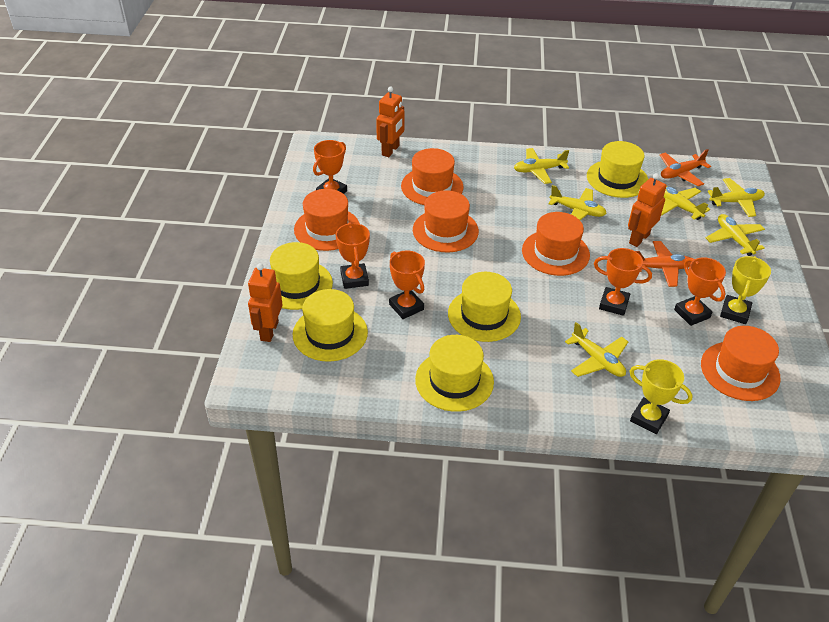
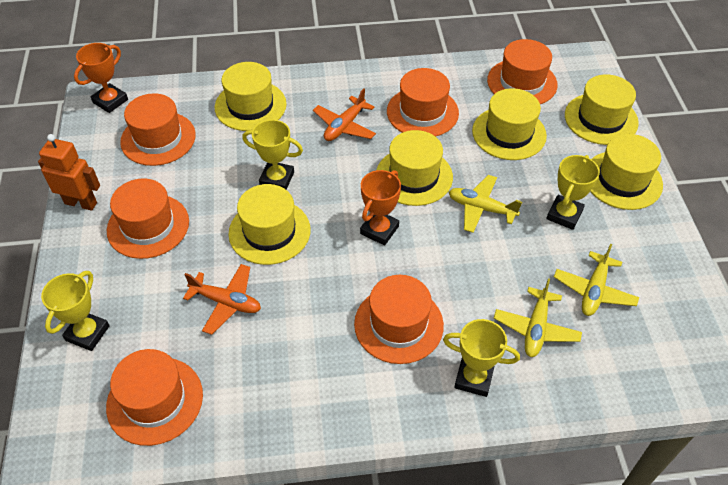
orange hat: 5 -> 6
orange robot: 3 -> 1
orange trophy: 5 -> 2
yellow hat: 5 -> 6
yellow plane: 6 -> 3
yellow trophy: 2 -> 4

